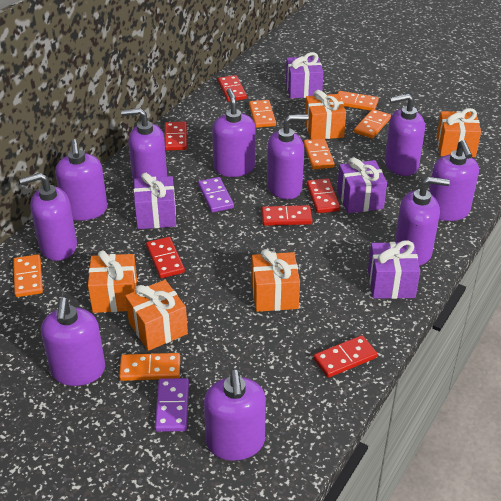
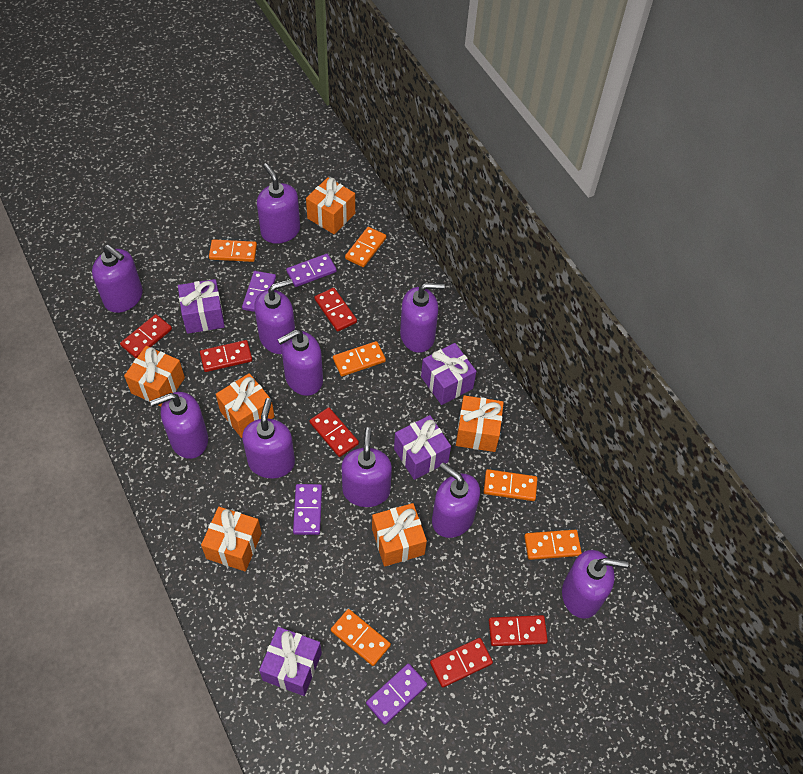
orange gift: 5 -> 6
purple domino: 2 -> 4

